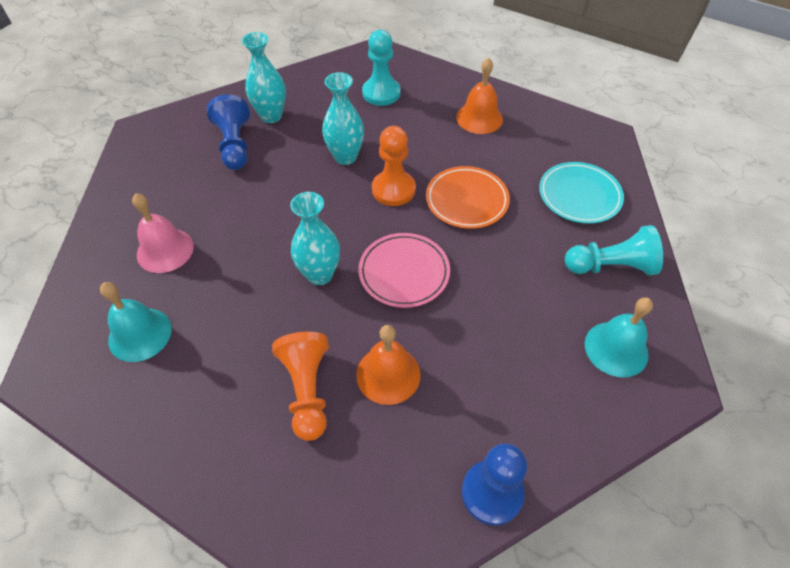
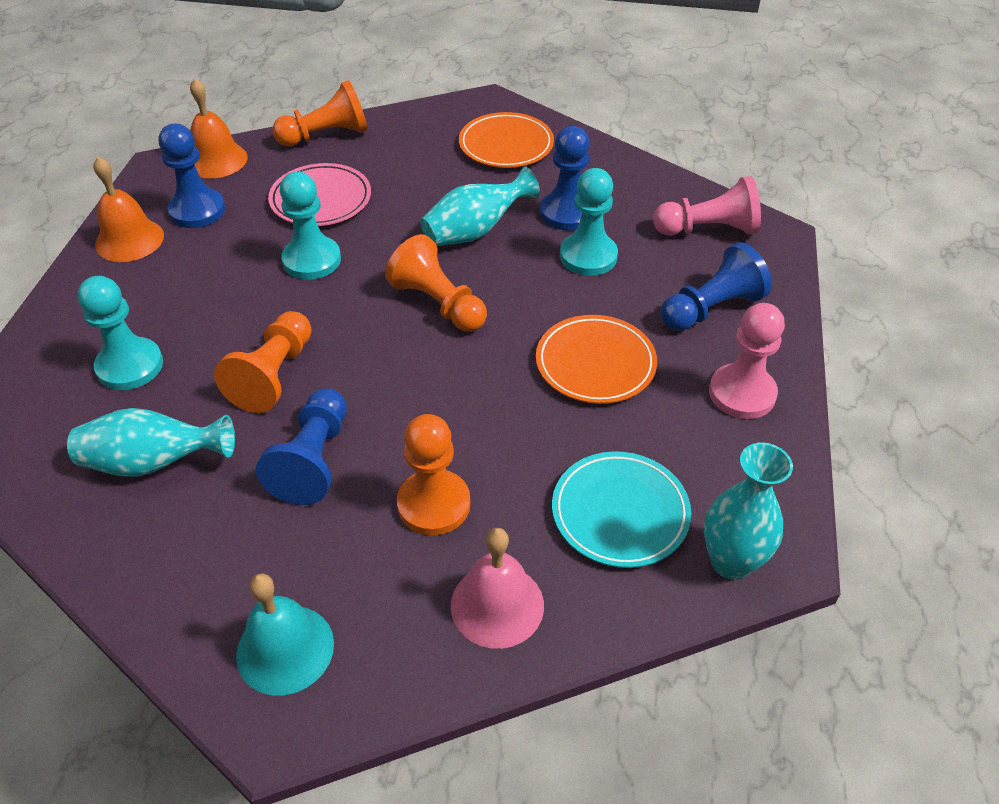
blue pawn: 2 -> 4
orange pawn: 2 -> 4
orange plate: 1 -> 2
pink pawn: 0 -> 2
turquoise bell: 2 -> 1
turquoise pawn: 2 -> 3

